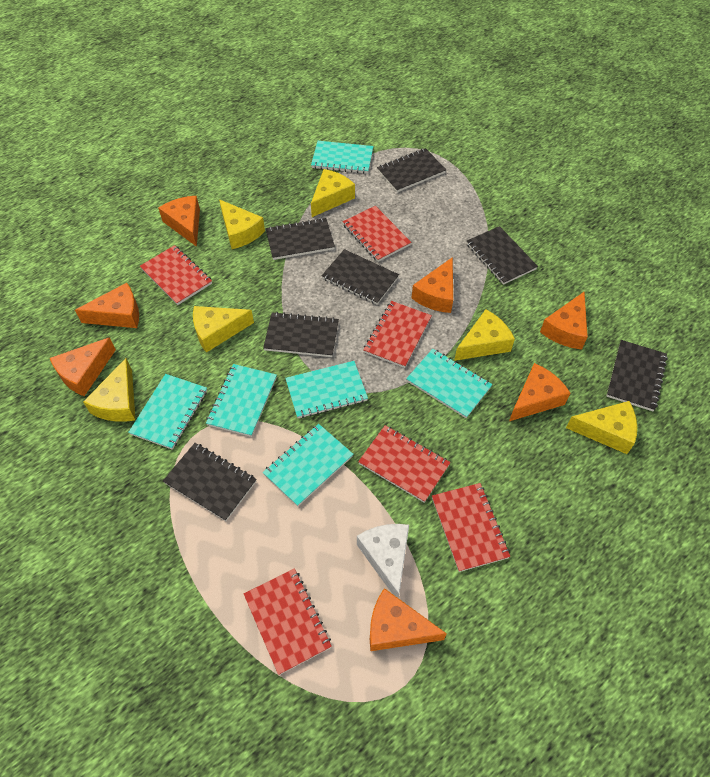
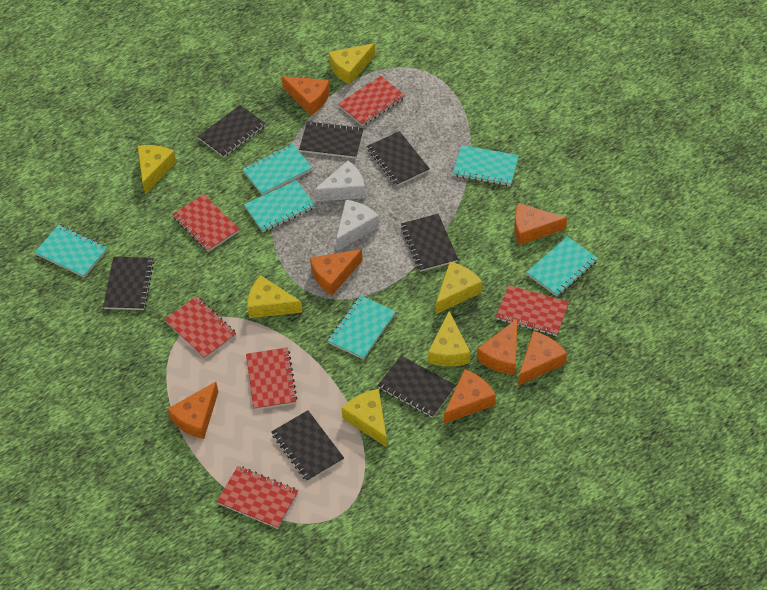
white cheese: 1 -> 2

